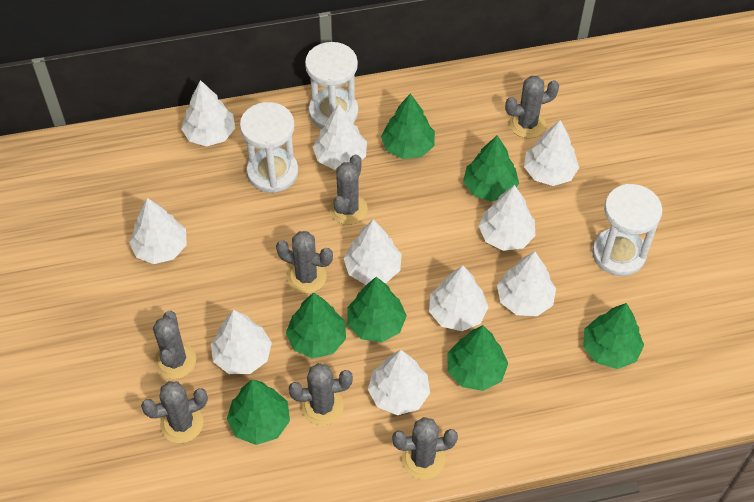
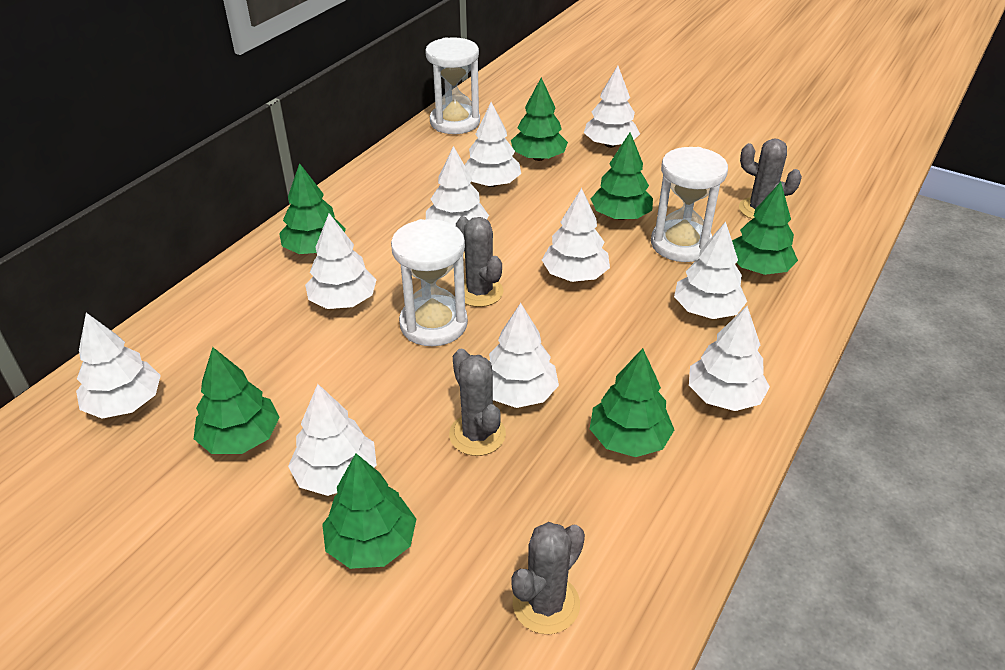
grey cactus: 7 -> 4

